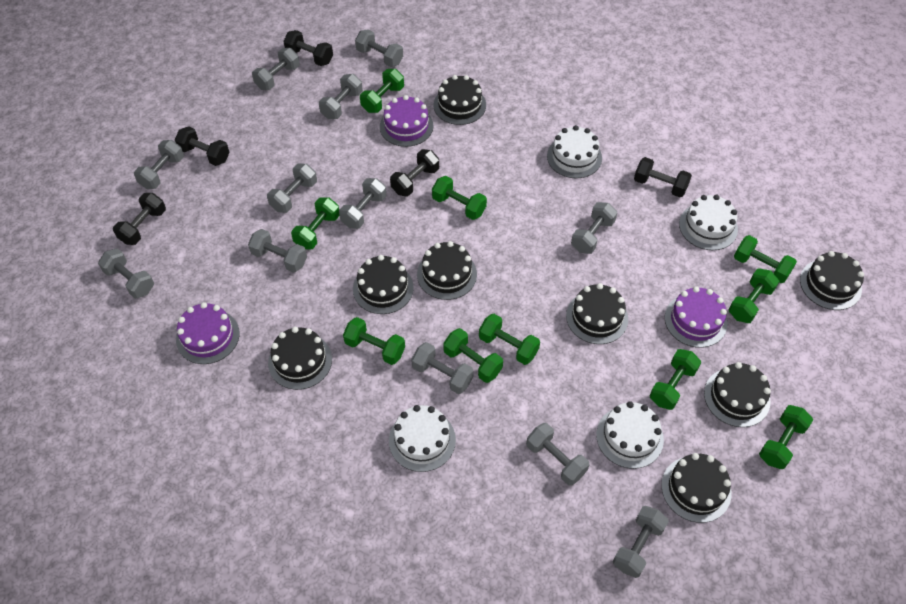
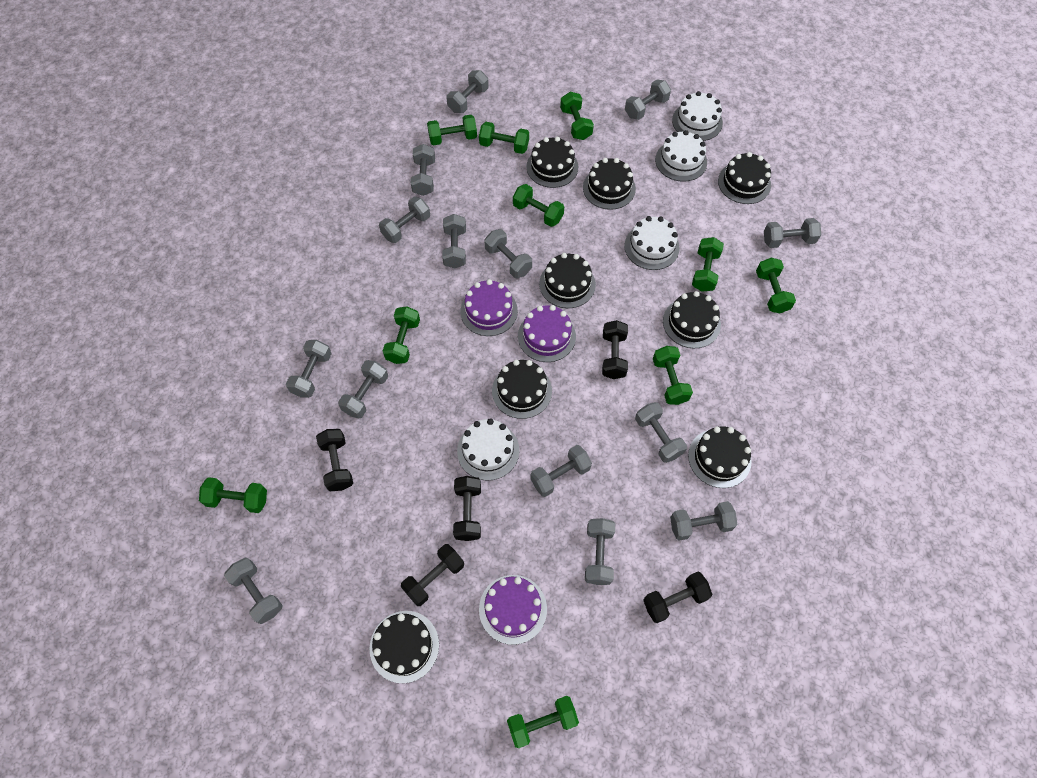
grey dumbbell: 12 -> 14

